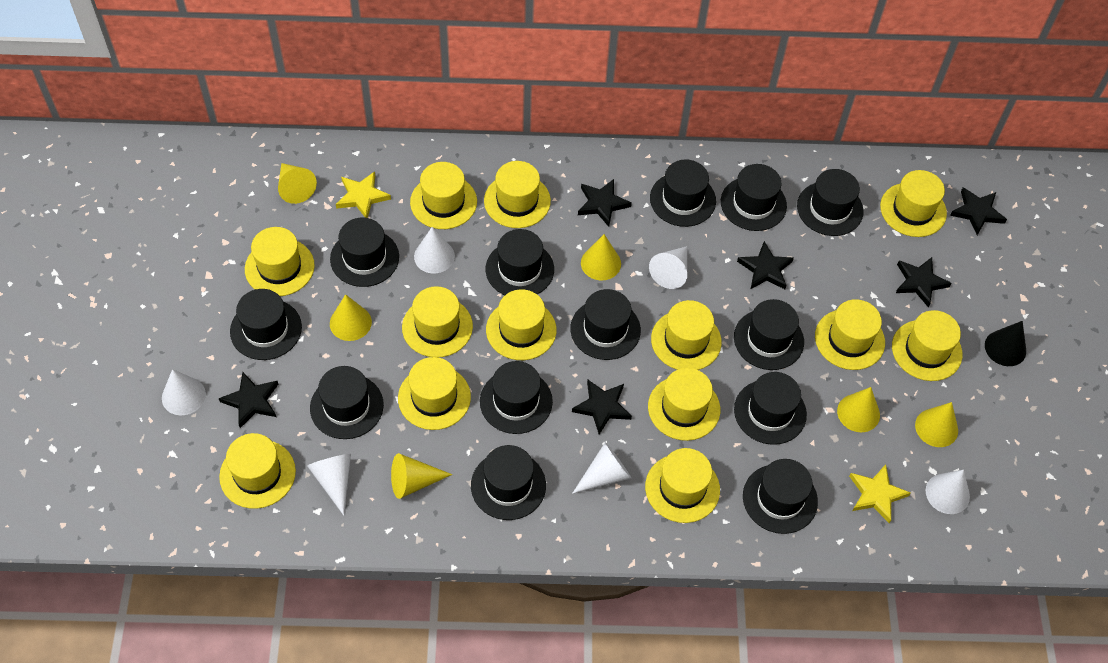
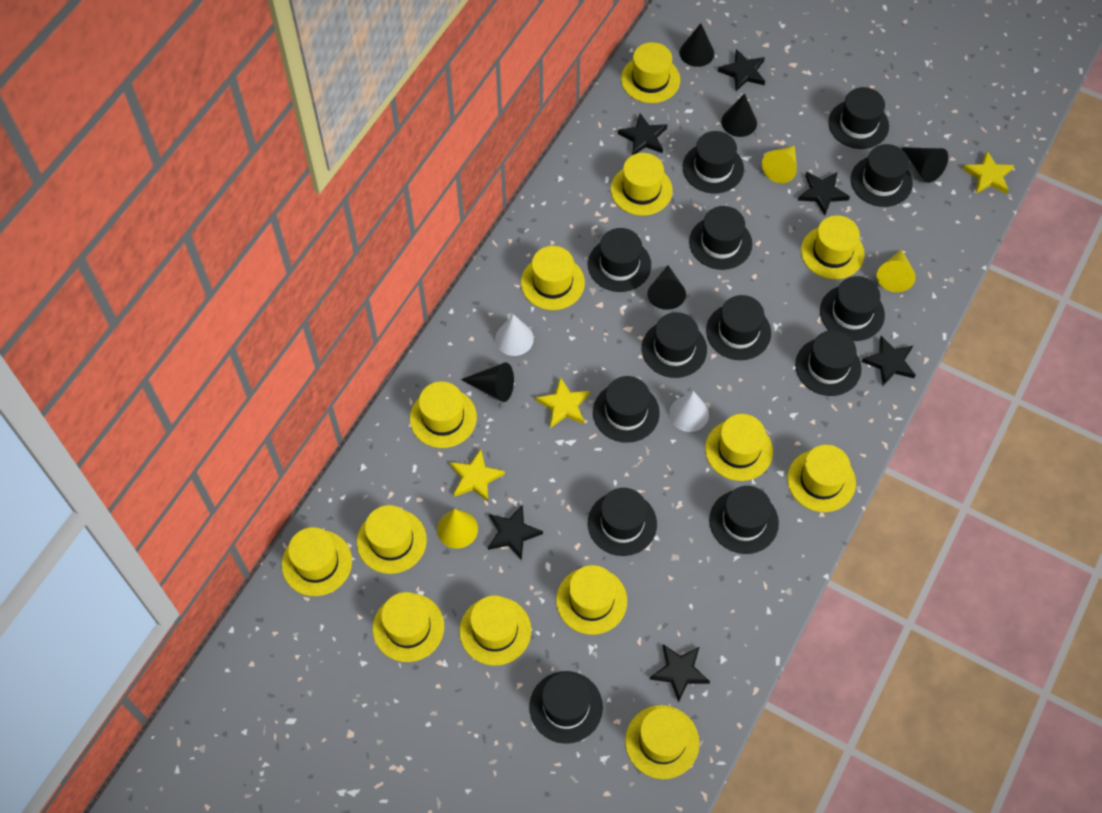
black cone: 1 -> 5
white cone: 6 -> 2
yellow cone: 6 -> 3
yellow star: 2 -> 3

